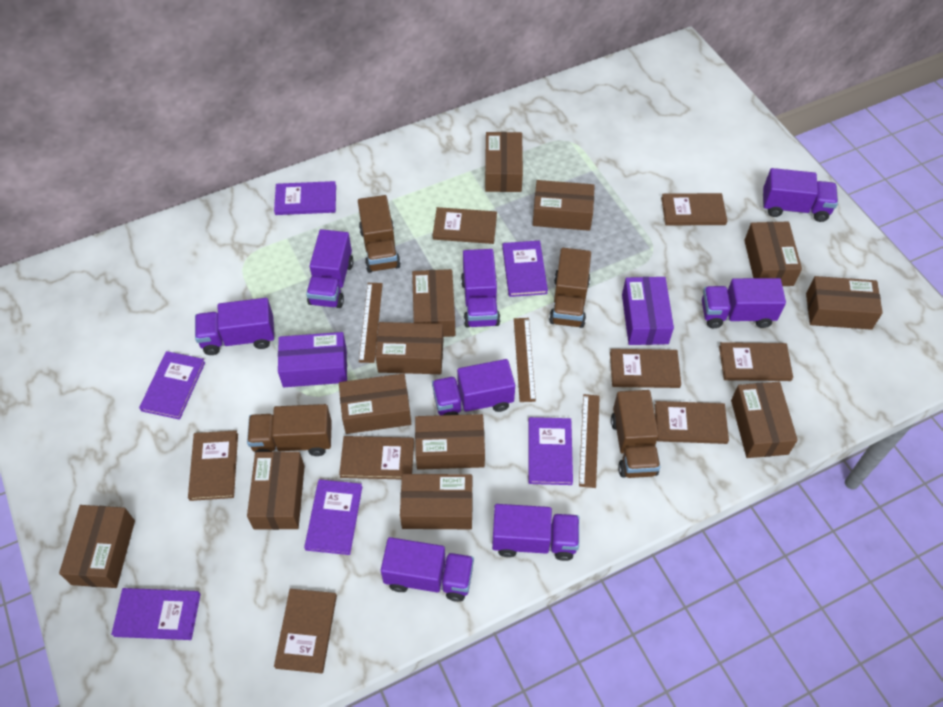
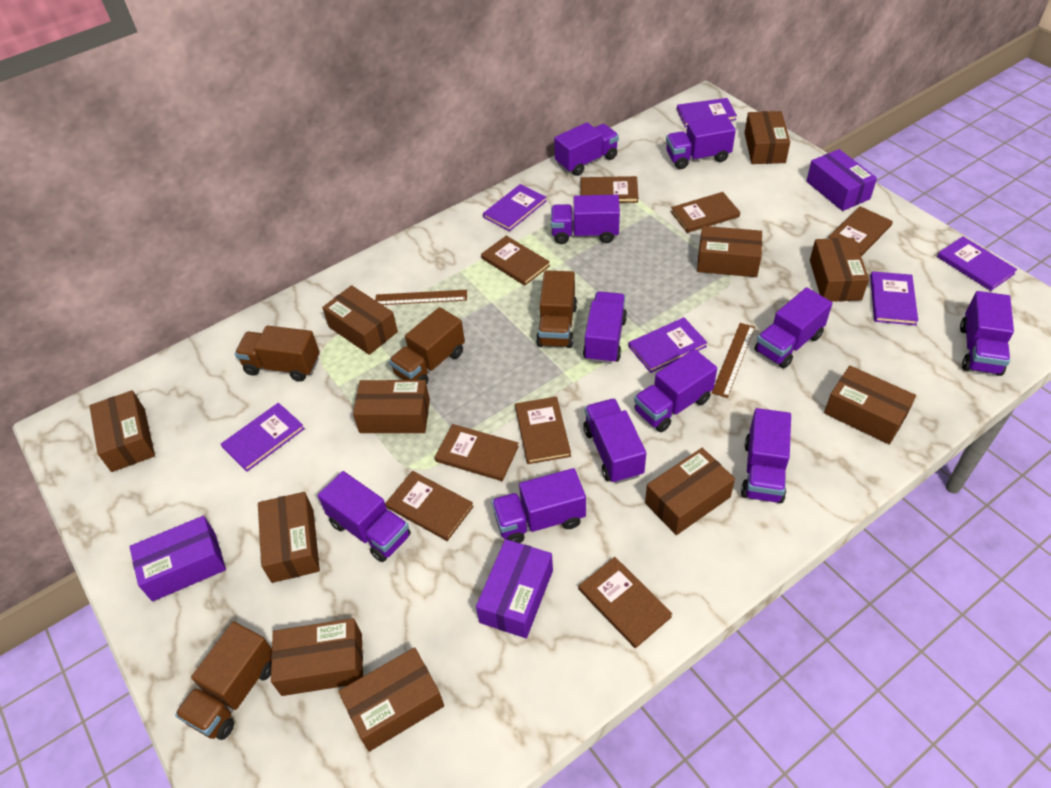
brown box: 12 -> 11
brown ruler: 3 -> 2
purple box: 2 -> 3
purple truck: 8 -> 11

